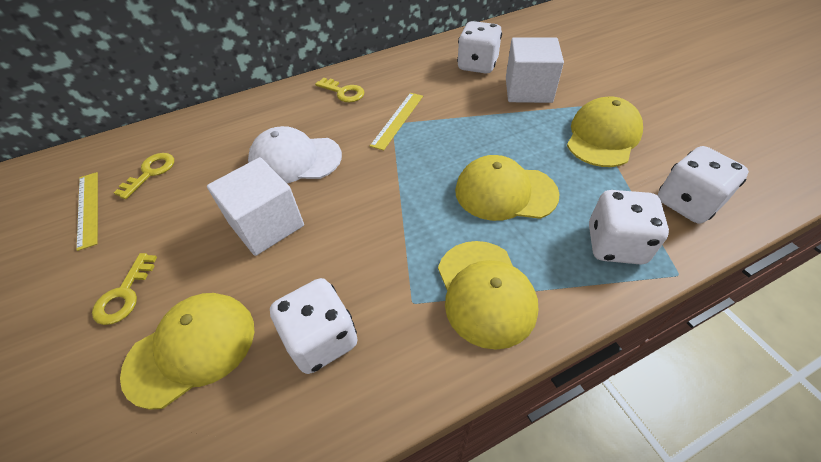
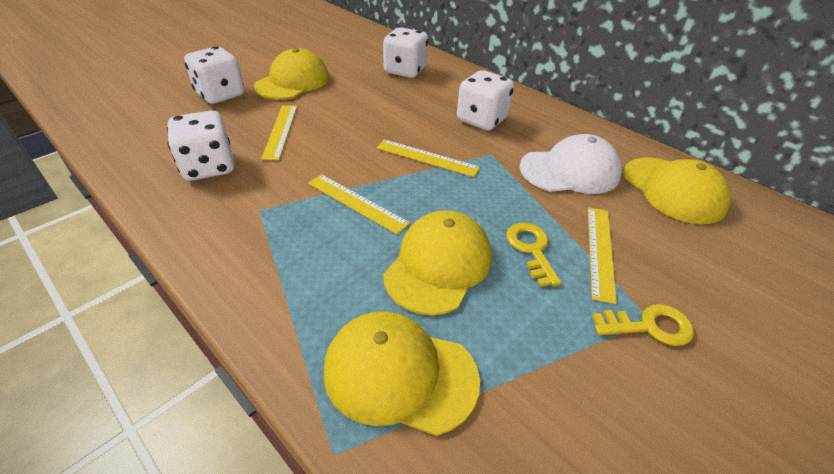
white cube: 2 -> 0
yellow key: 3 -> 2
yellow ruler: 2 -> 4

